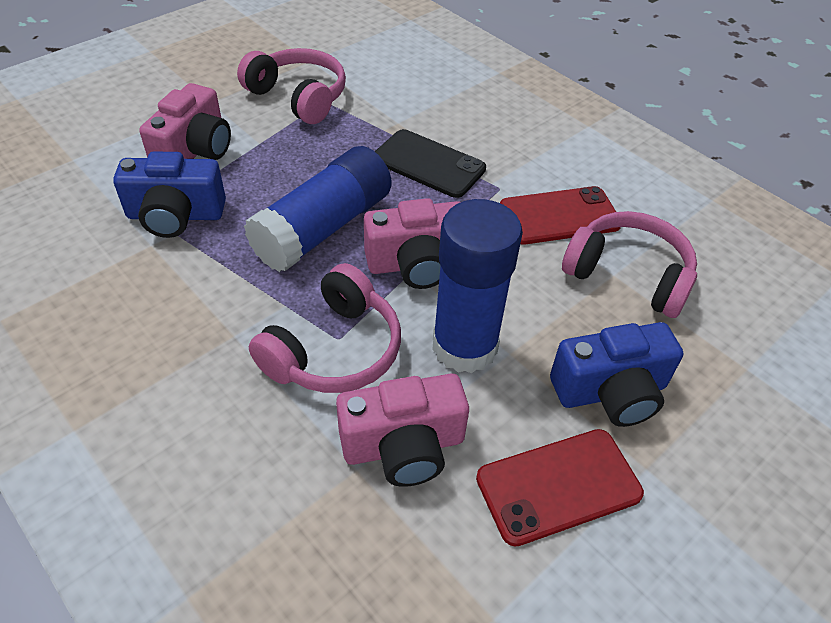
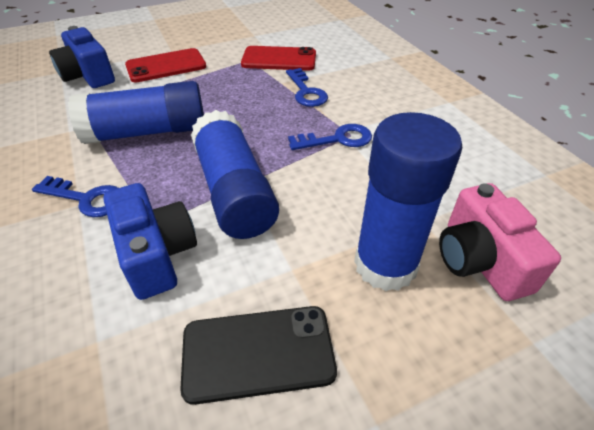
blue glue stick: 2 -> 3
blue key: 0 -> 3
pink camera: 3 -> 1
pink headphones: 3 -> 0

